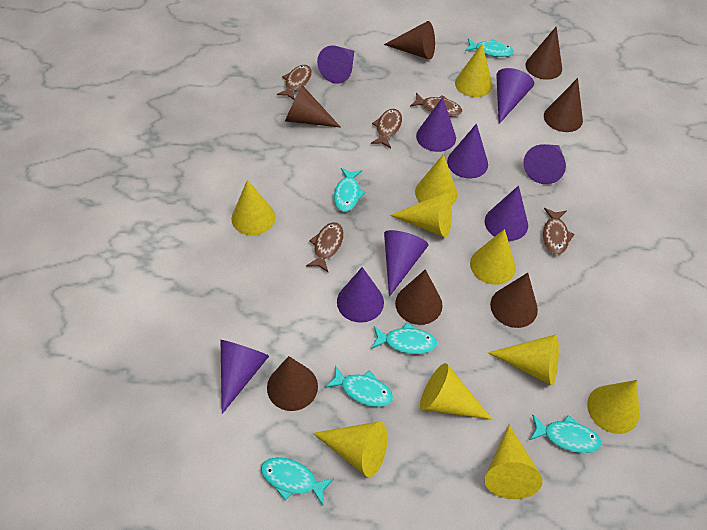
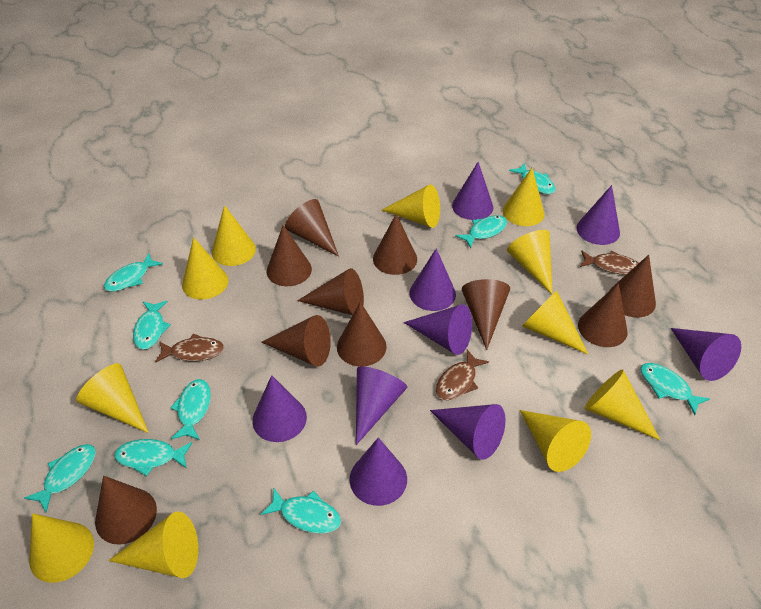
brown cone: 7 -> 10
brown fish: 5 -> 3
turquoise fish: 6 -> 9
yellow cone: 10 -> 11

